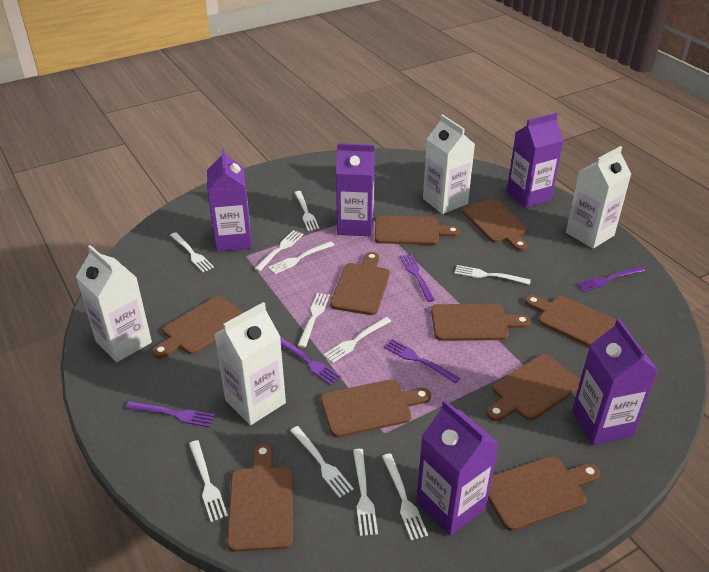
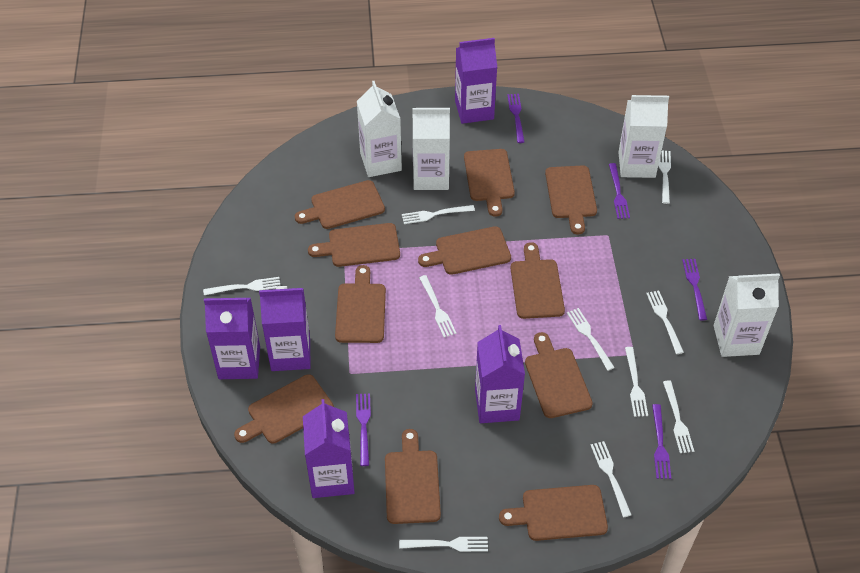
brown cutting board: 10 -> 11
white fork: 11 -> 10

